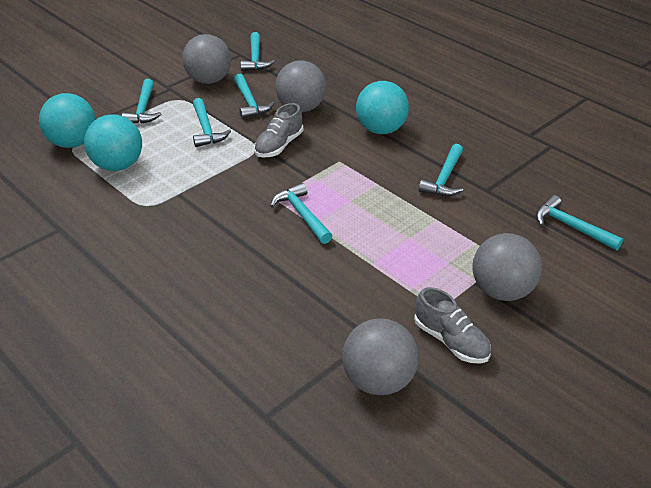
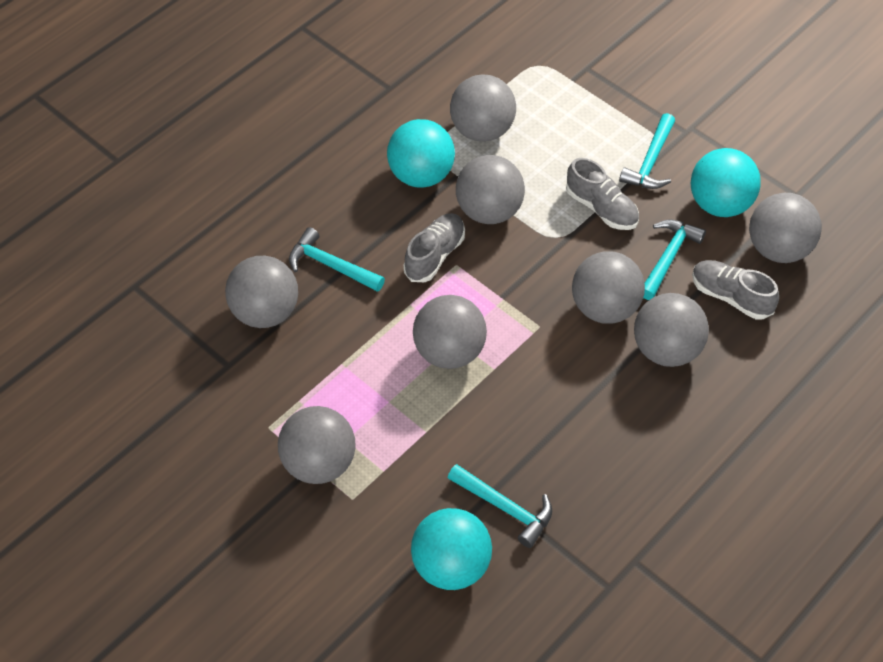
grey ball: 4 -> 8
grey shoe: 2 -> 3
turquoise hammer: 7 -> 4

